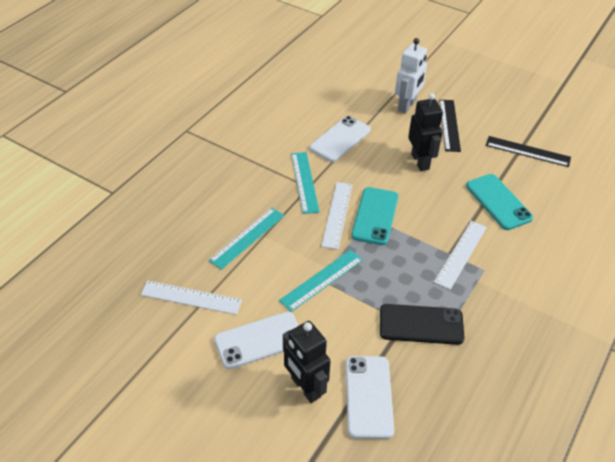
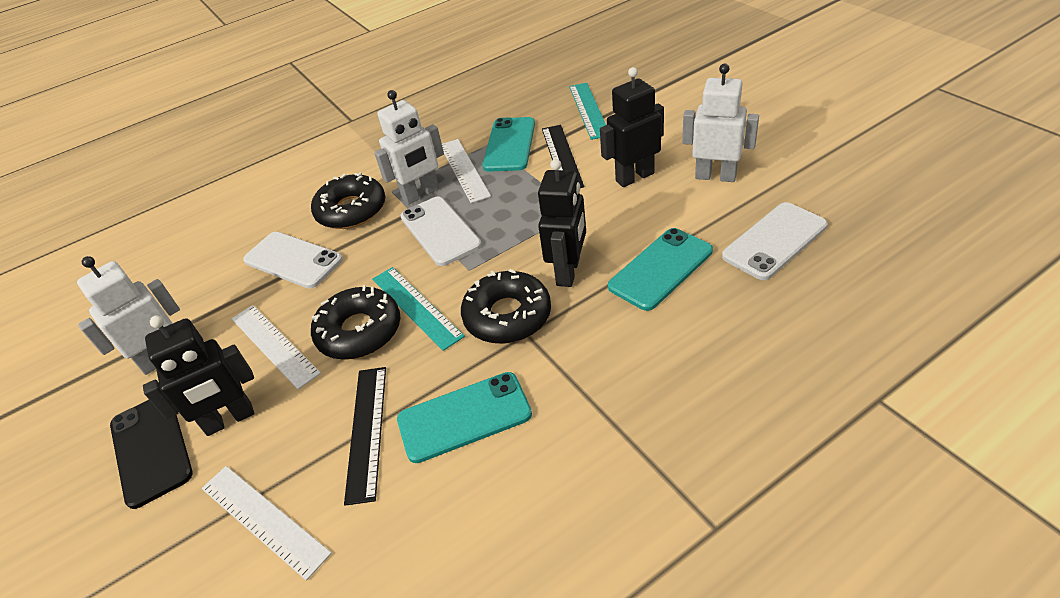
black donut: 0 -> 3
black robot: 2 -> 3
turquoise phone: 2 -> 3
turquoise ruler: 3 -> 2
white robot: 1 -> 3

